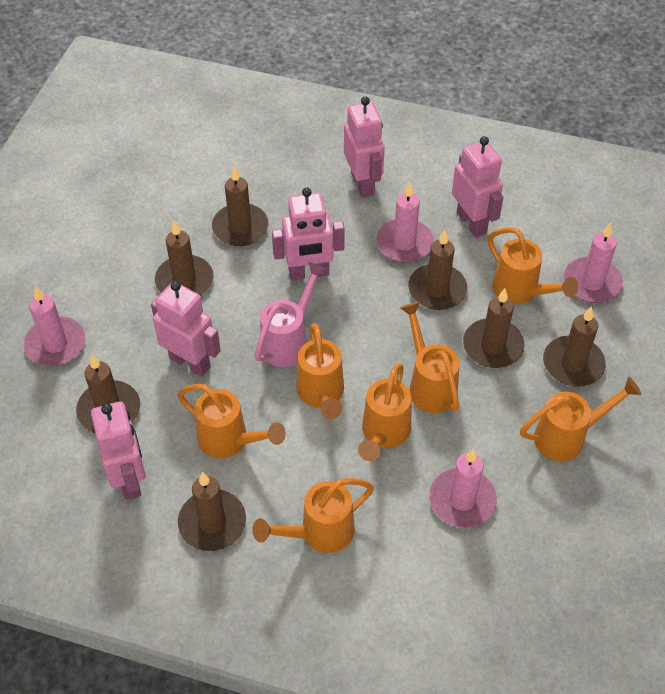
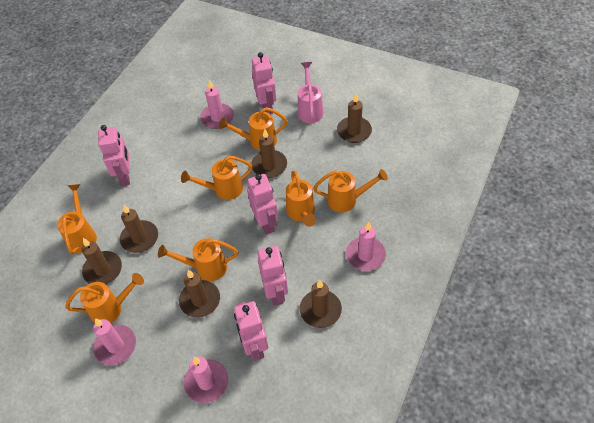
brown candle: 7 -> 6

